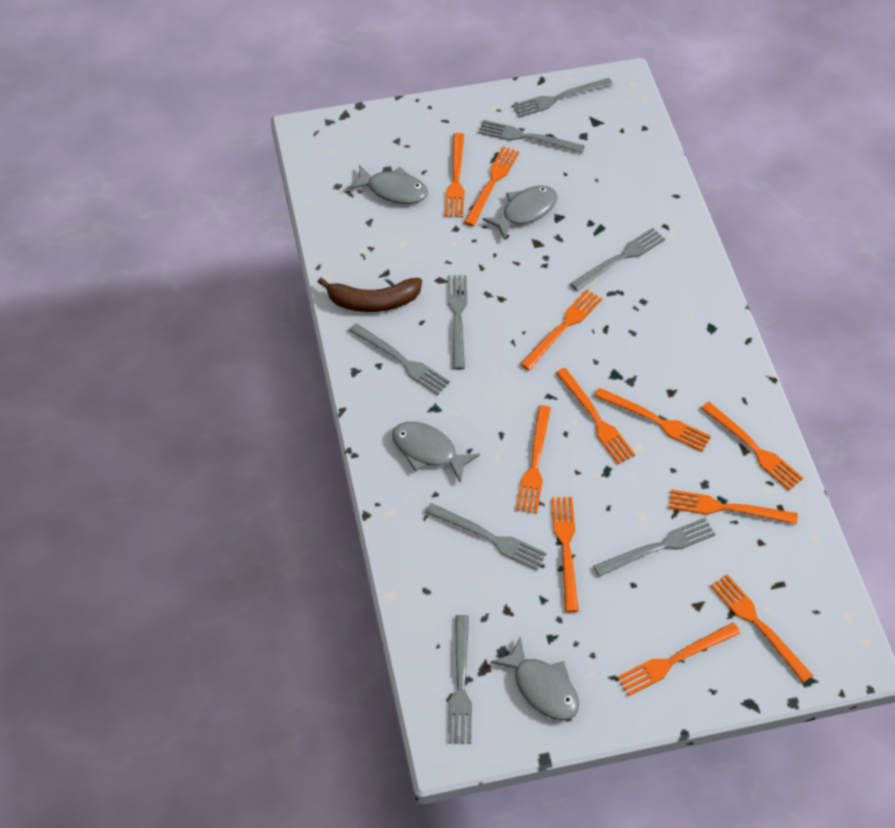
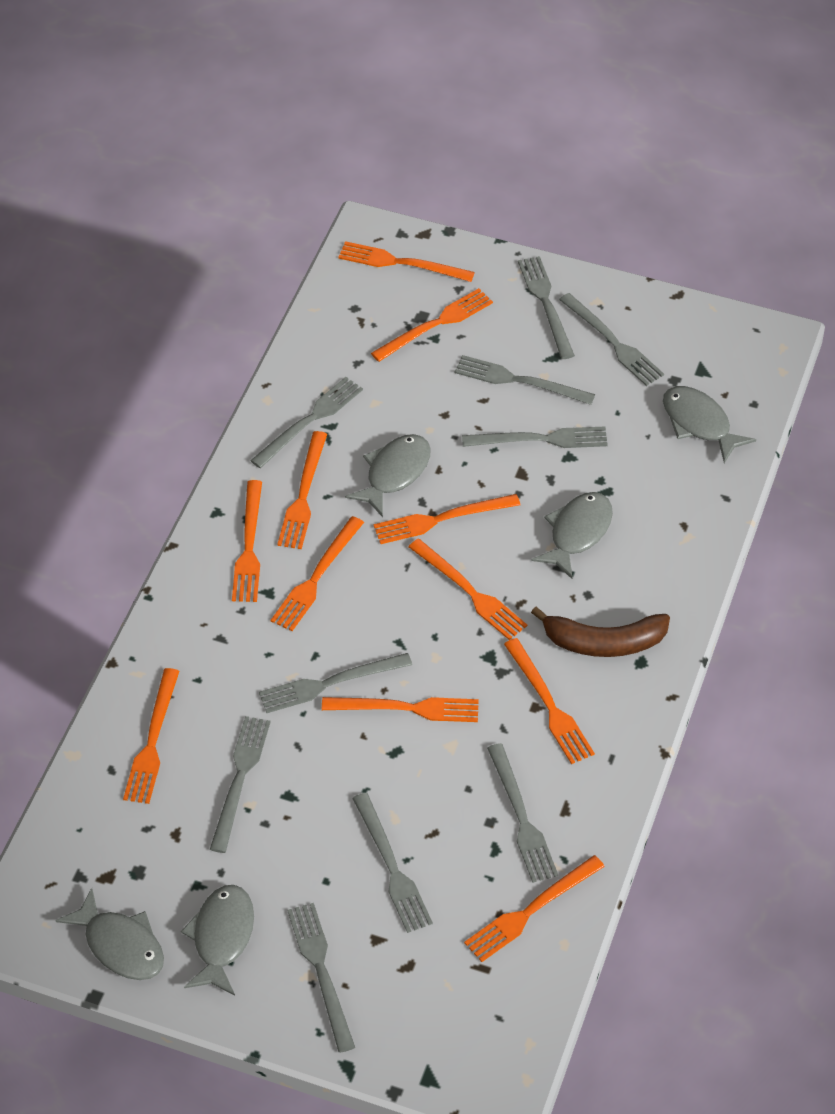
grey fish: 4 -> 5
grey fork: 8 -> 10

